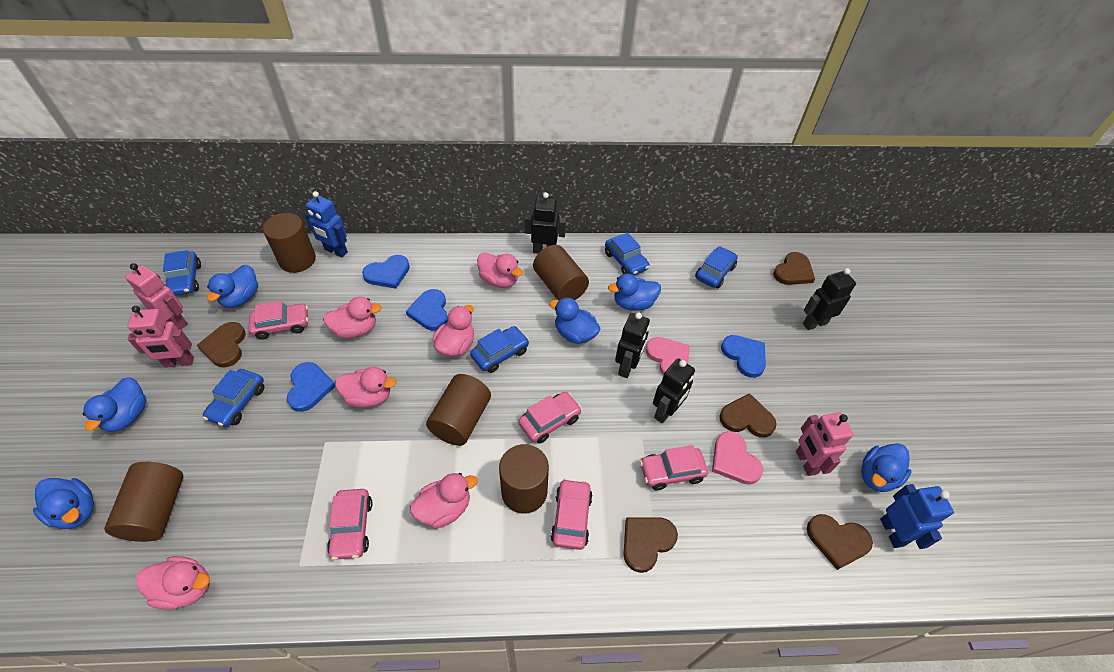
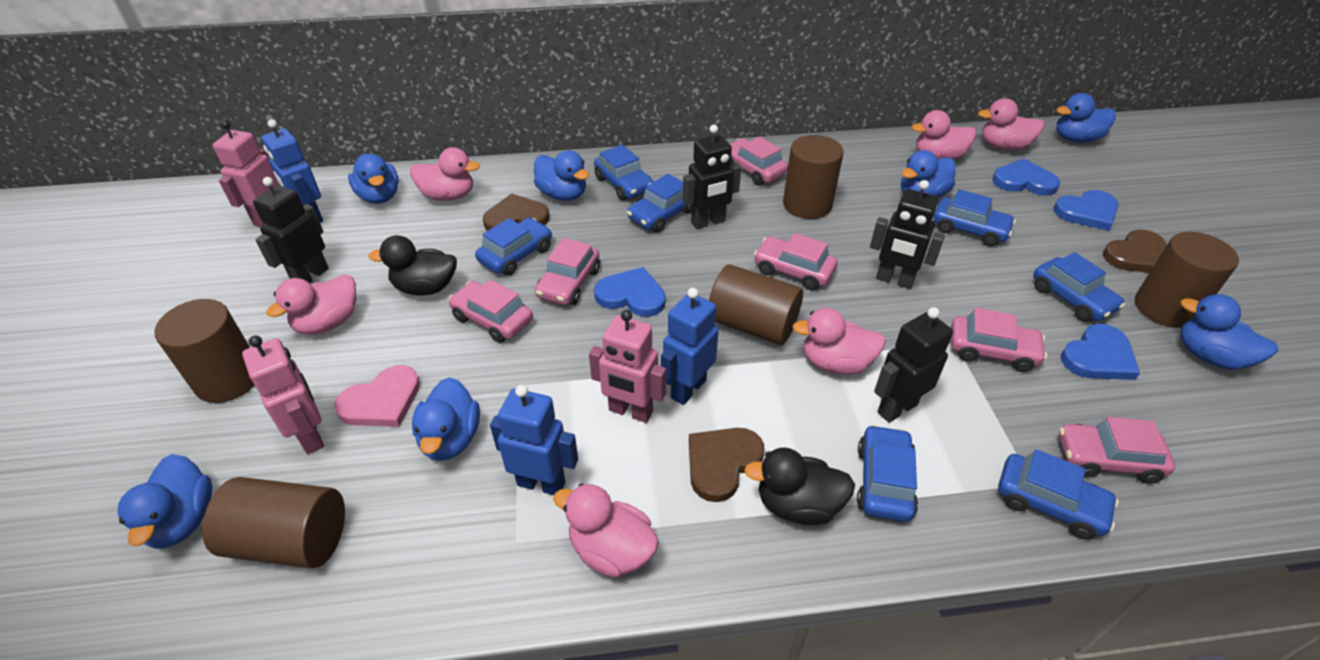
black duck: 0 -> 2
blue car: 5 -> 7
blue duck: 6 -> 7
blue robot: 2 -> 3
brown heart: 5 -> 3
pink car: 5 -> 6
pink heart: 2 -> 1

